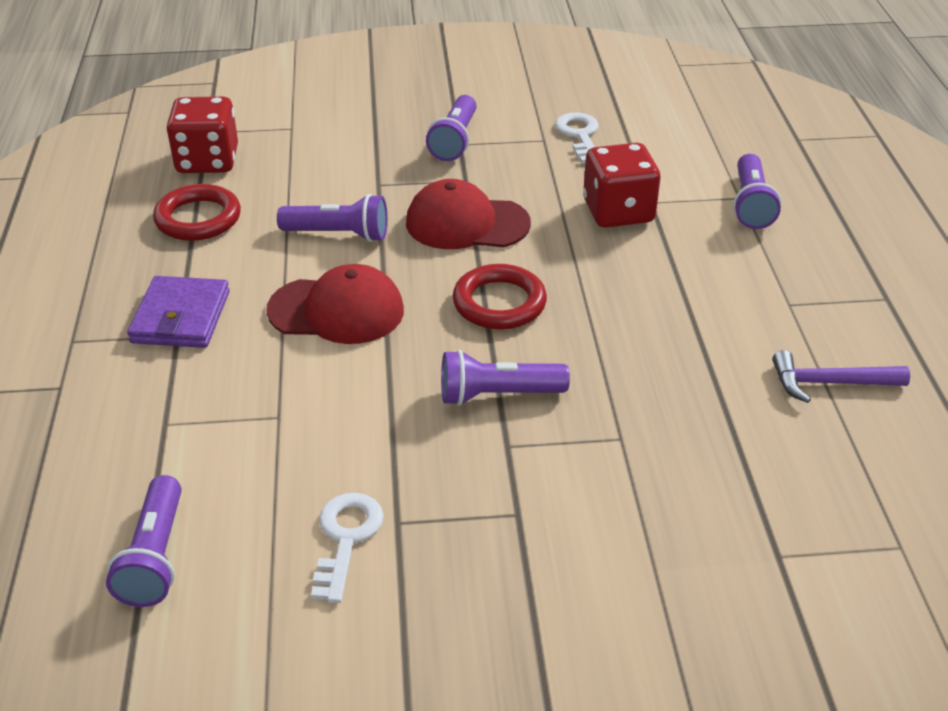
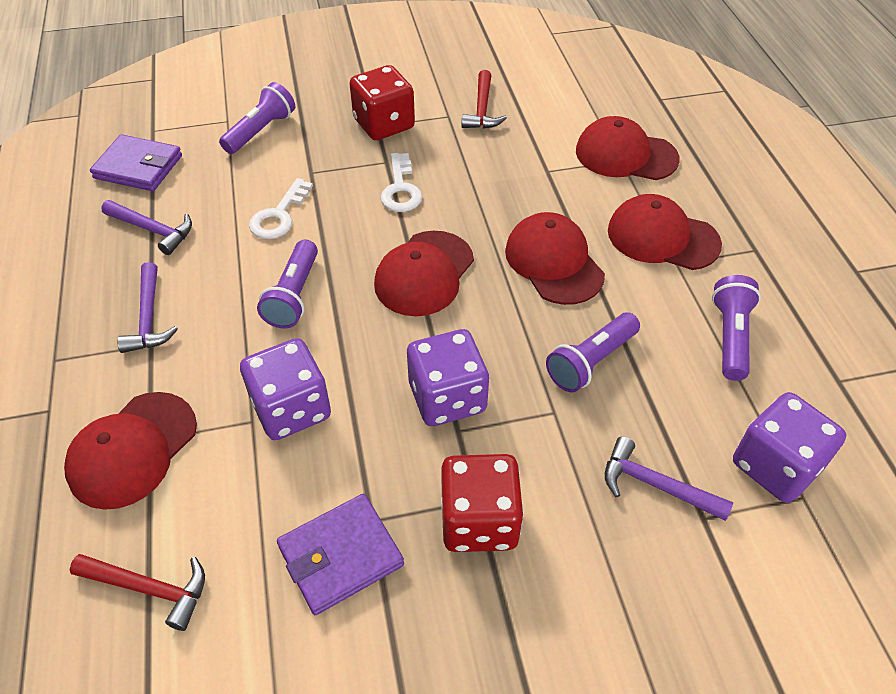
purple dice: 0 -> 3
purple flashlight: 5 -> 4
purple hammer: 1 -> 3
purple wallet: 1 -> 2
red cap: 2 -> 5
red hammer: 0 -> 2
red ring: 2 -> 0

